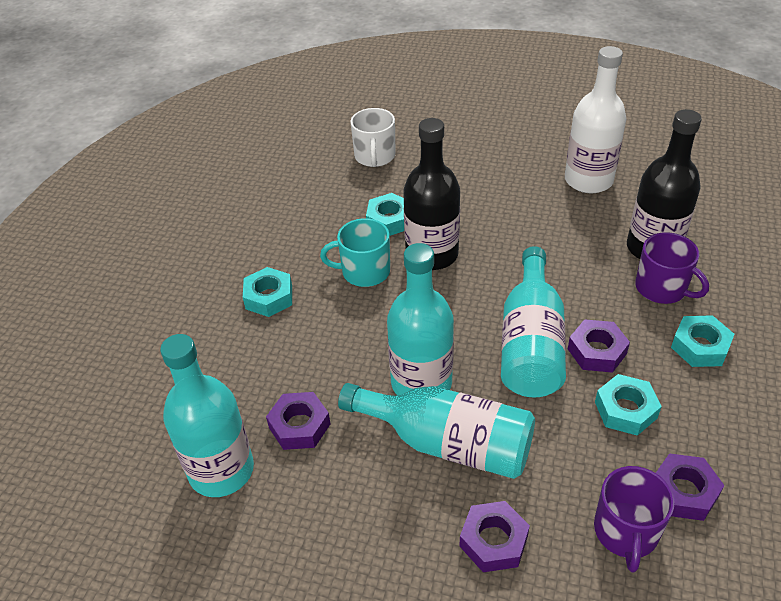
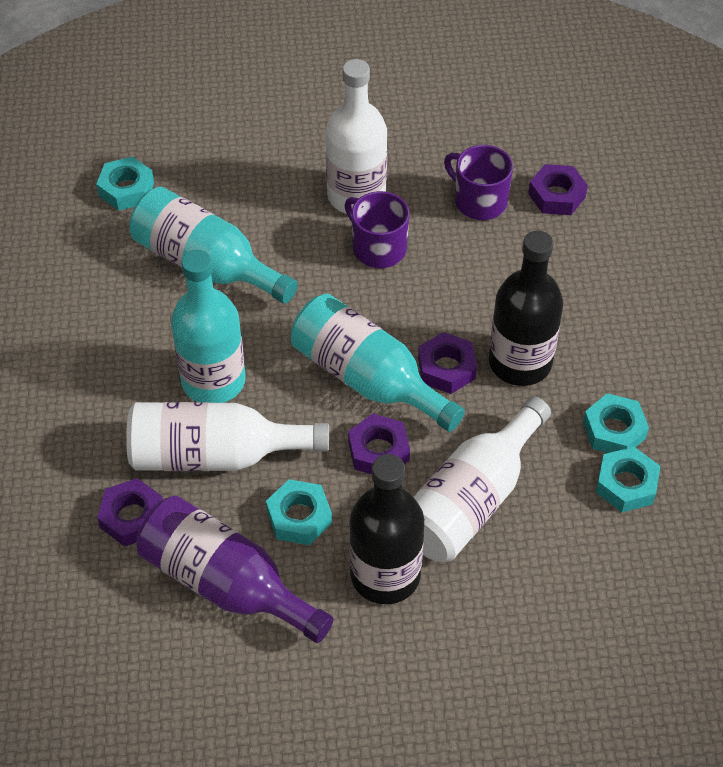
purple bottle: 0 -> 1
turquoise bottle: 4 -> 3
turquoise mug: 1 -> 0
white bottle: 1 -> 3
white mug: 1 -> 0

